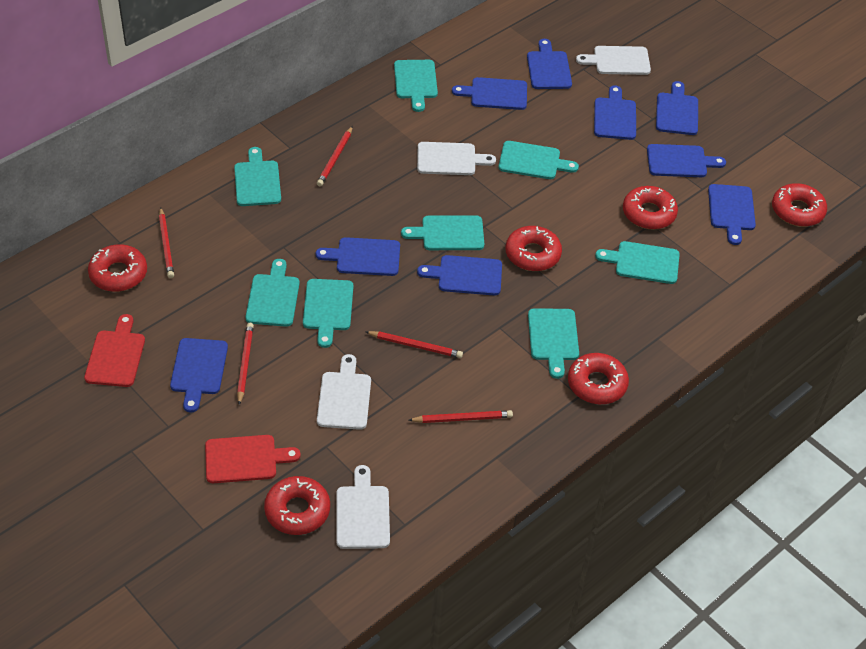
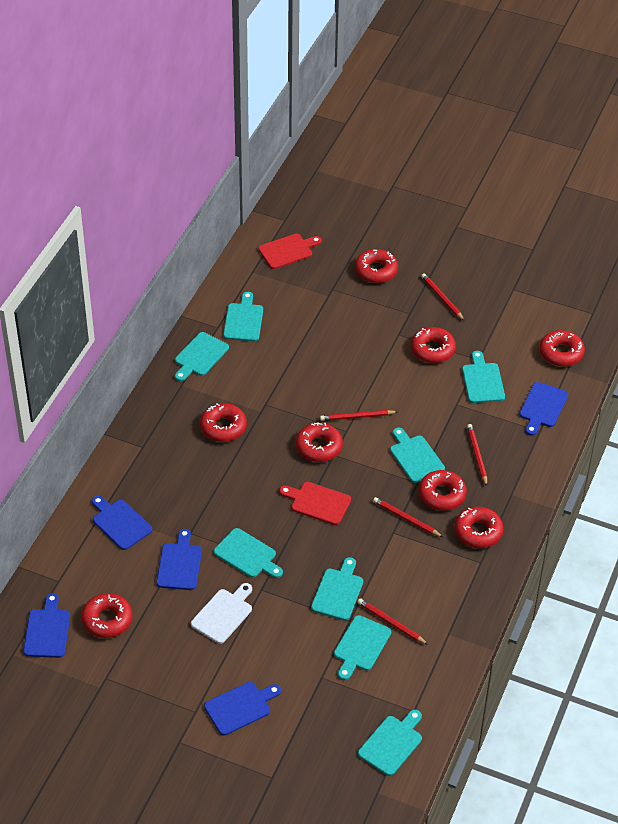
blue cutting board: 9 -> 5
red donut: 6 -> 8
white cutting board: 4 -> 1

